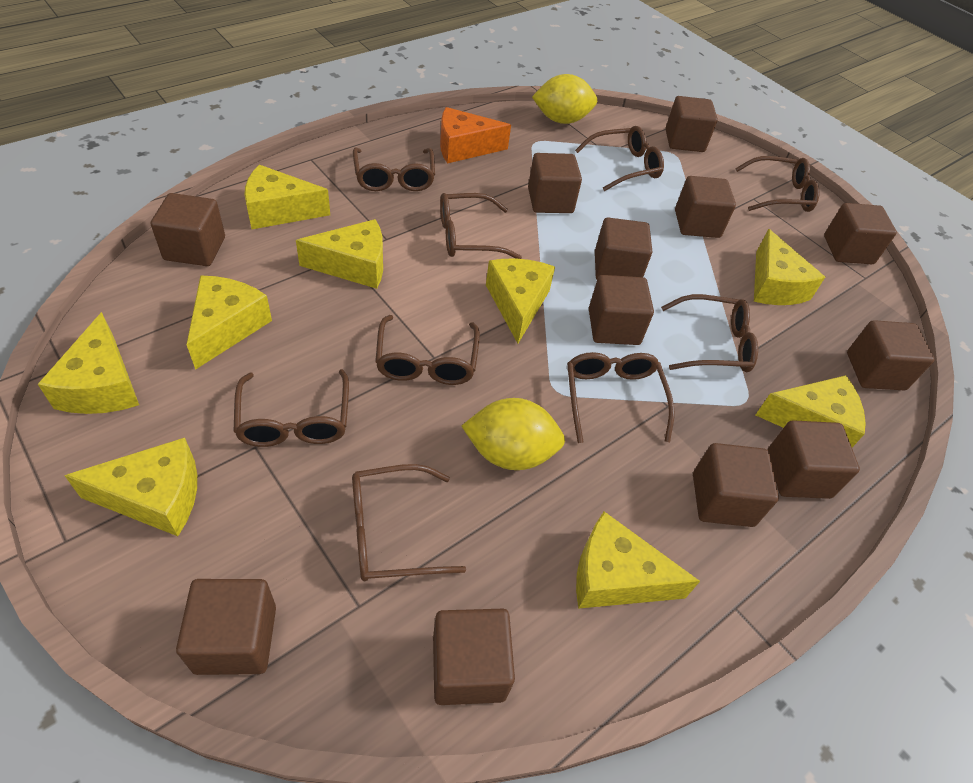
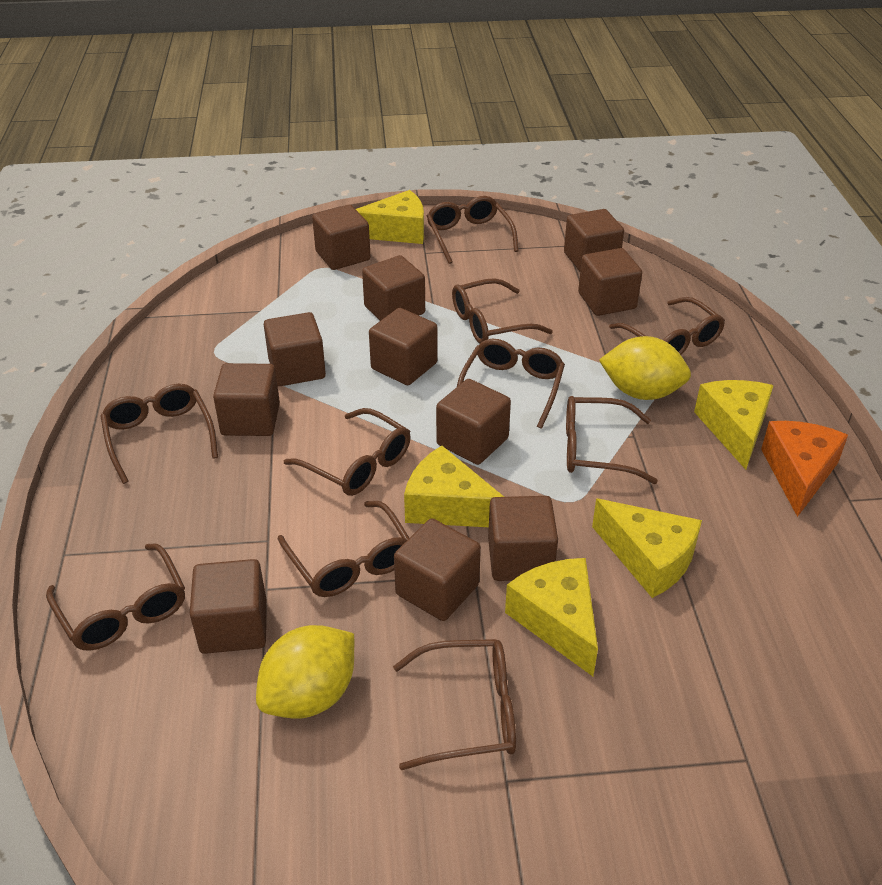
brown cube: 12 -> 11
brown glasses: 9 -> 10
yellow cheese: 9 -> 5

